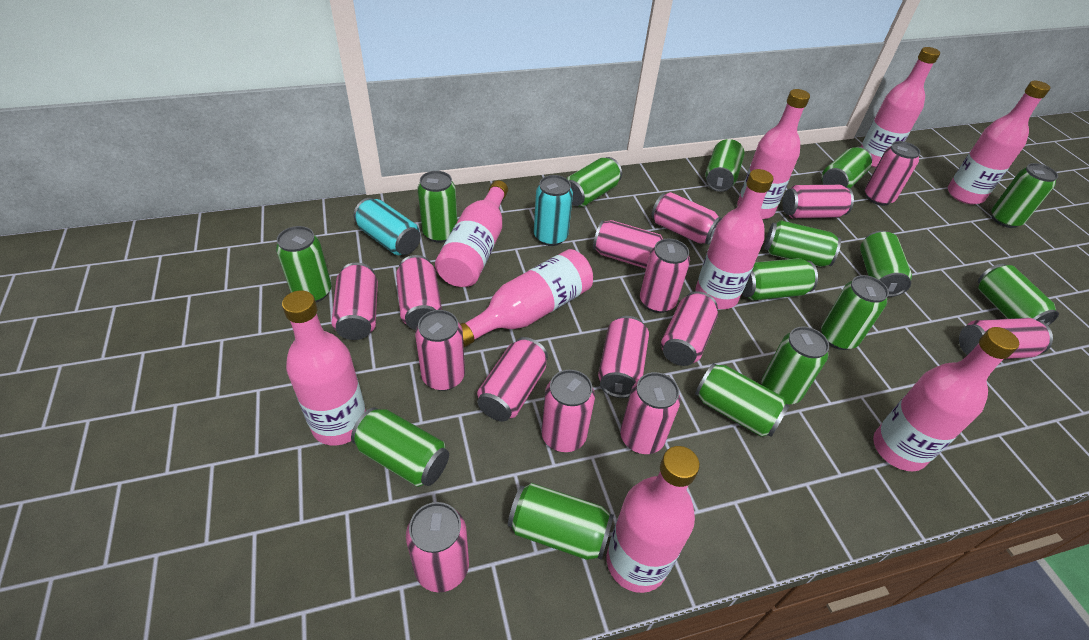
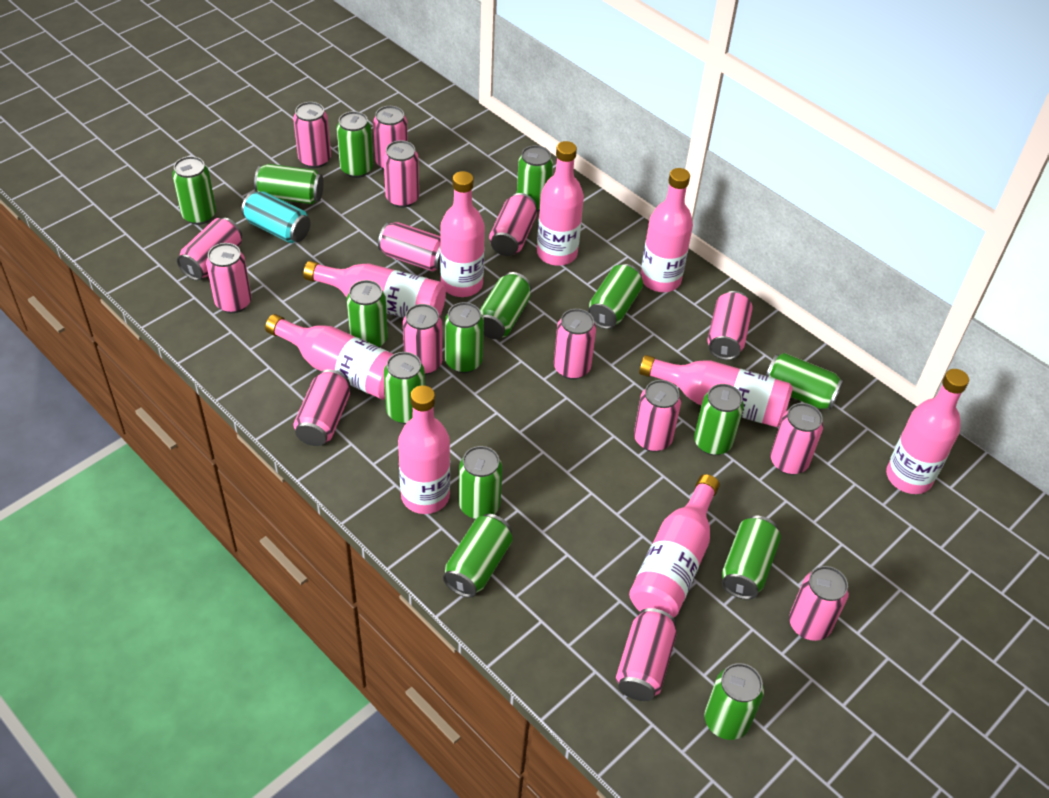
turquoise can: 2 -> 1

